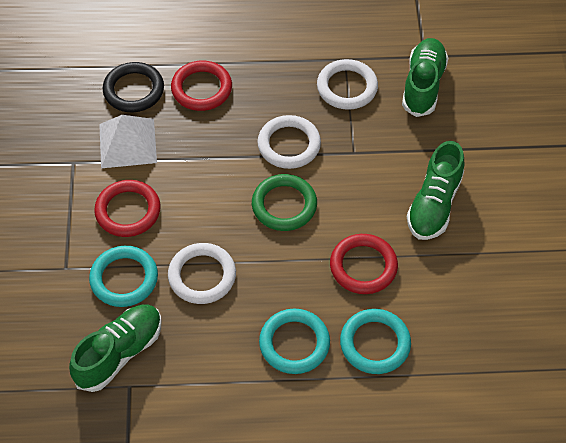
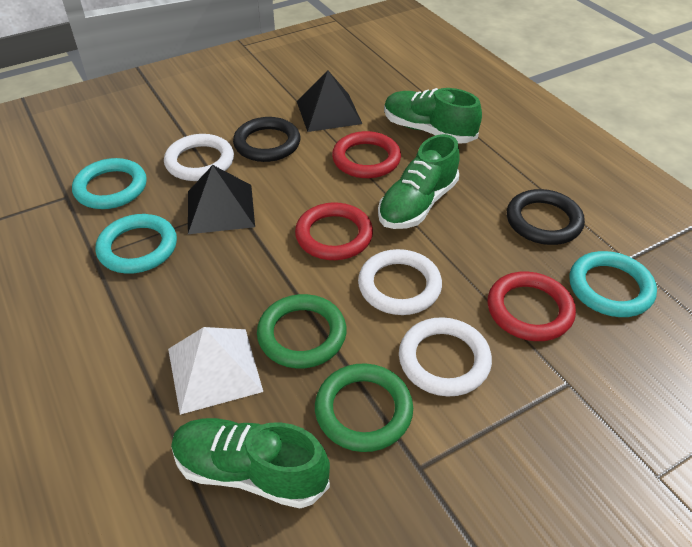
black pyramid: 0 -> 2
black ring: 1 -> 2
green ring: 1 -> 2

